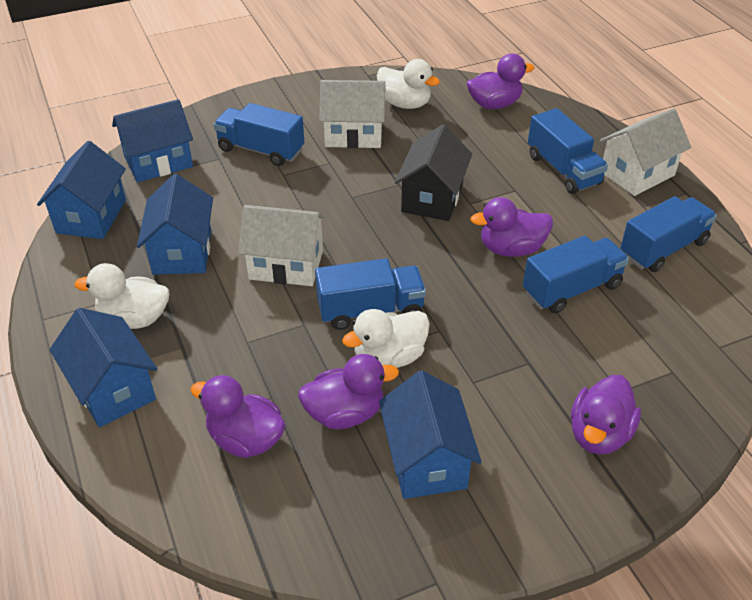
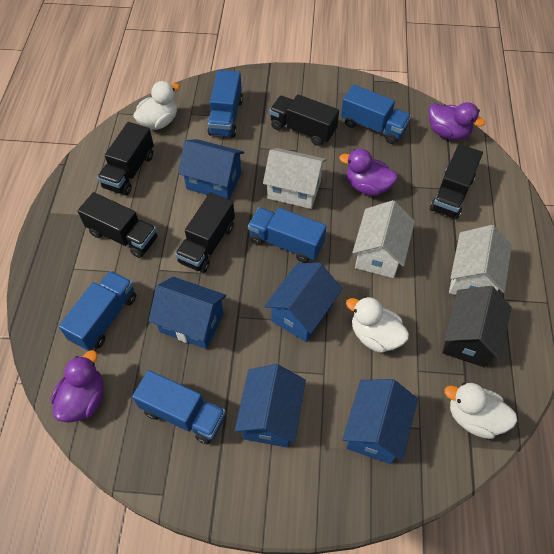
black truck: 0 -> 5
purple duck: 5 -> 3

